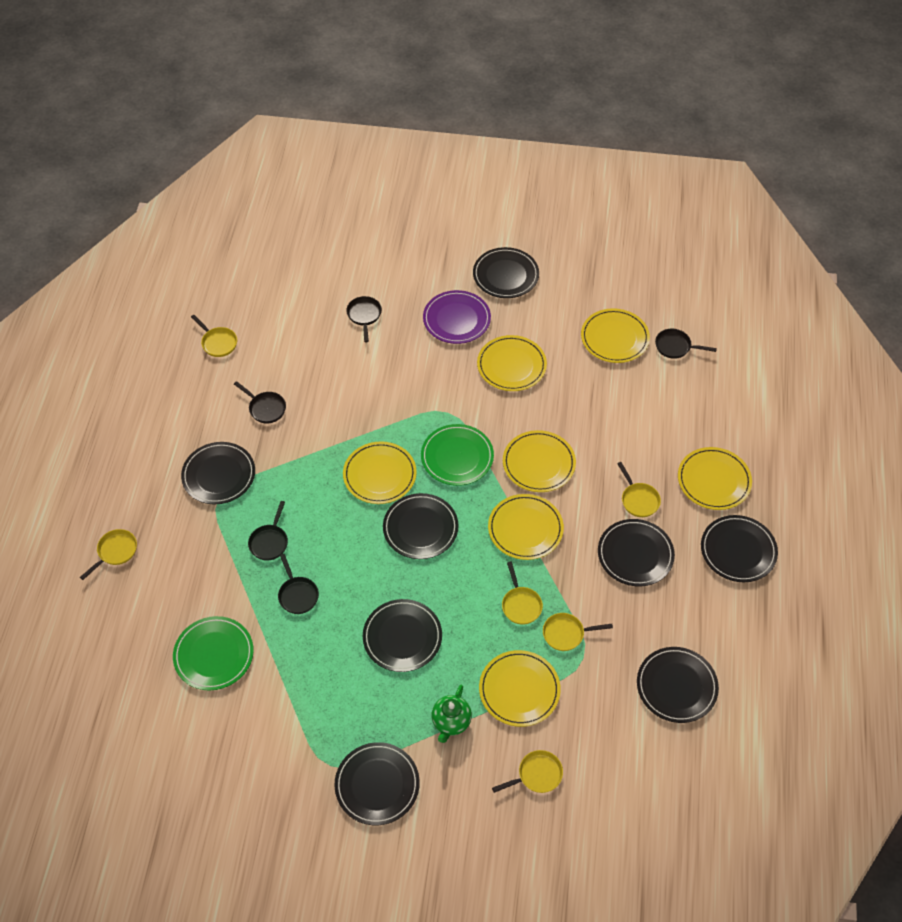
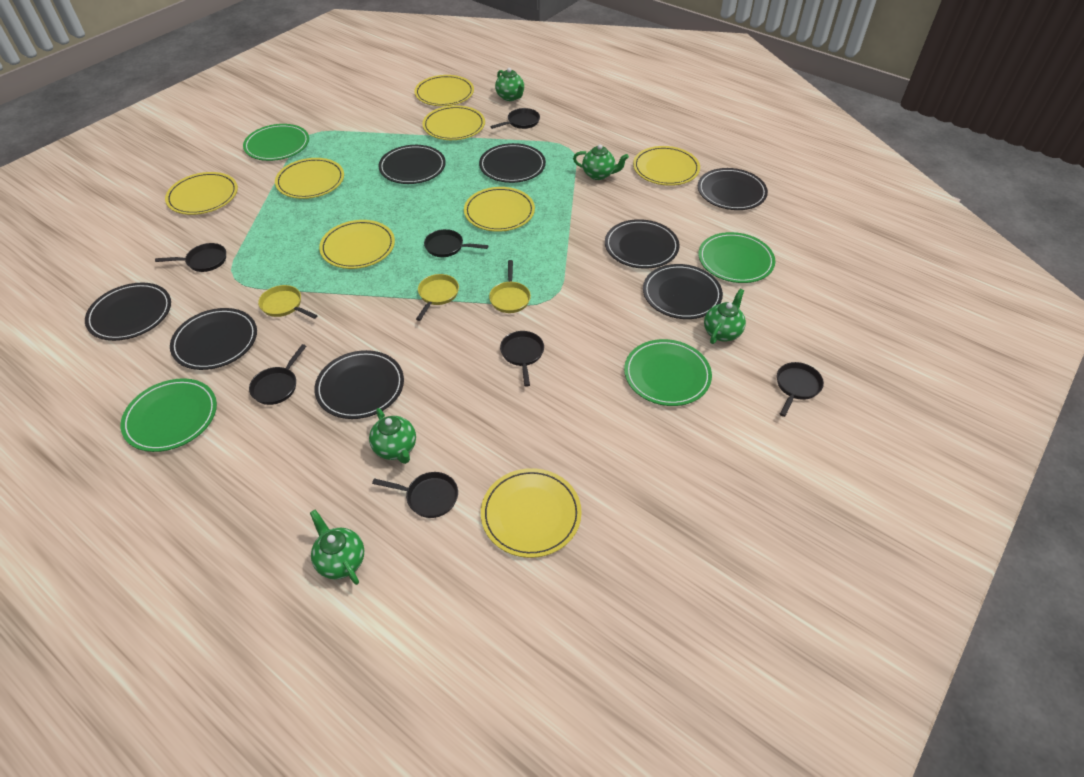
black pan: 5 -> 7
green plate: 2 -> 4
green teapot: 1 -> 5
purple plate: 1 -> 0
yellow pan: 6 -> 3
yellow plate: 7 -> 8

